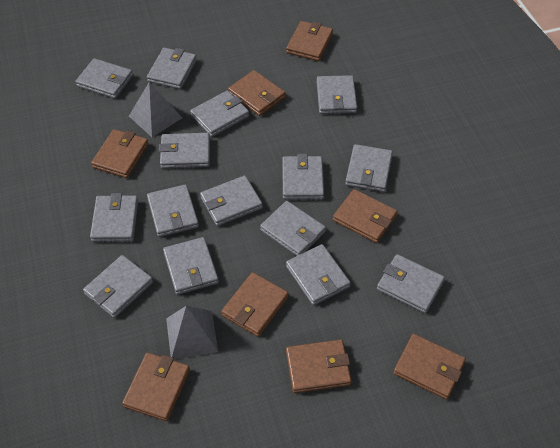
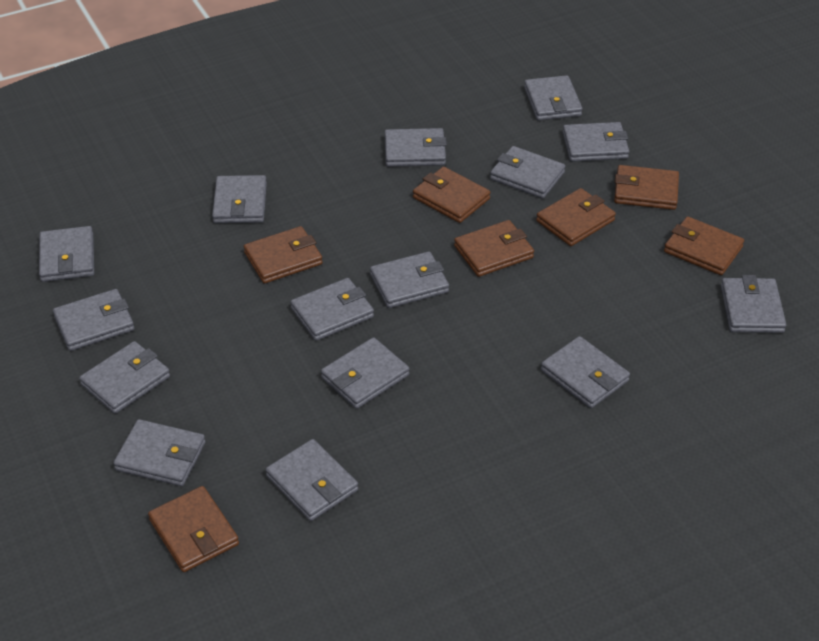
brown wallet: 8 -> 7
grey pyramid: 2 -> 0

